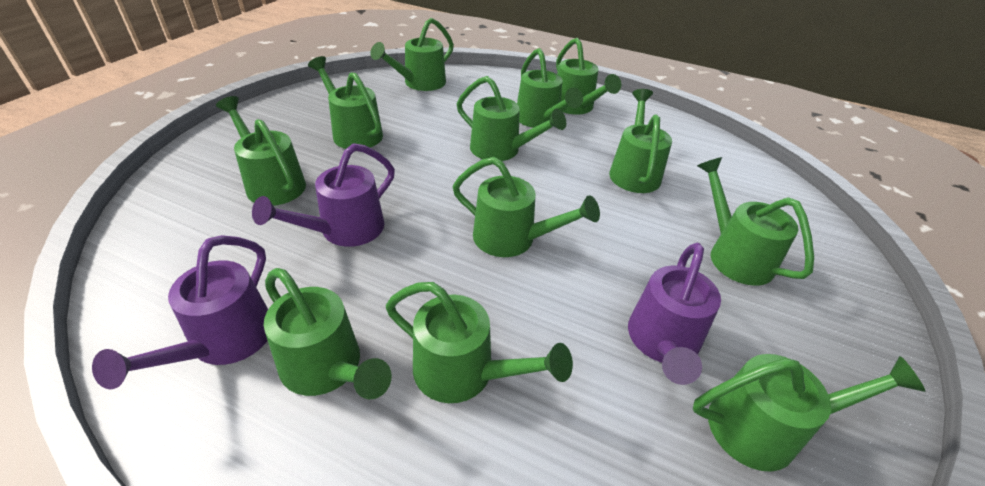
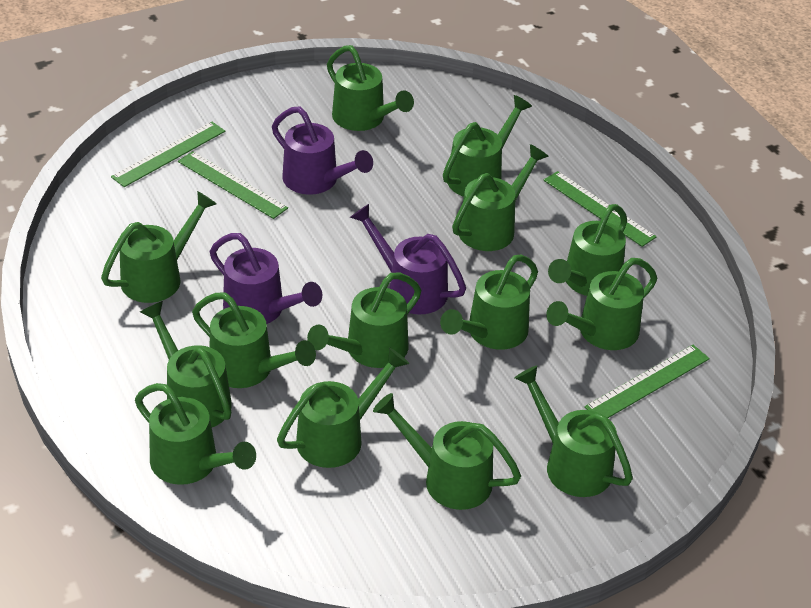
green ruler: 0 -> 4
green watering can: 12 -> 14

